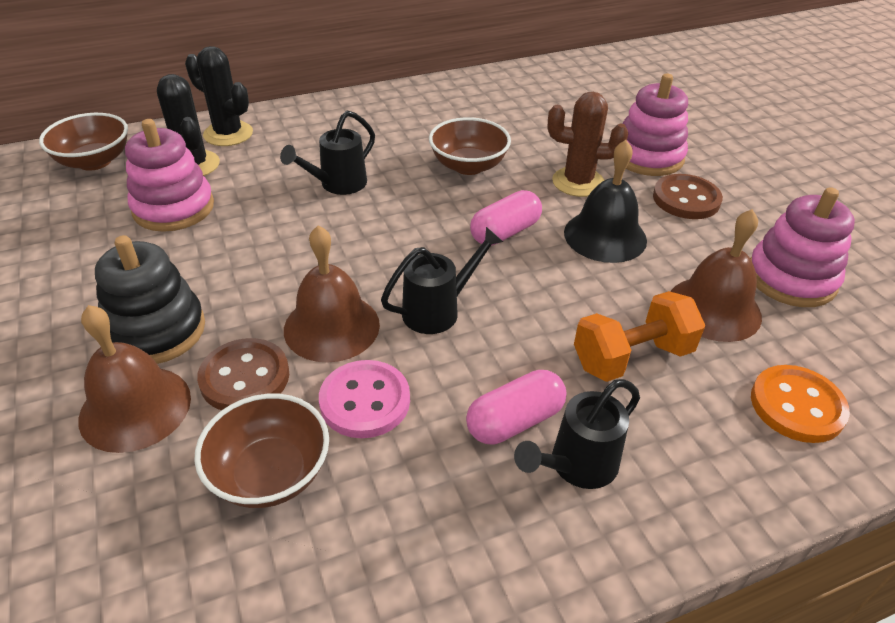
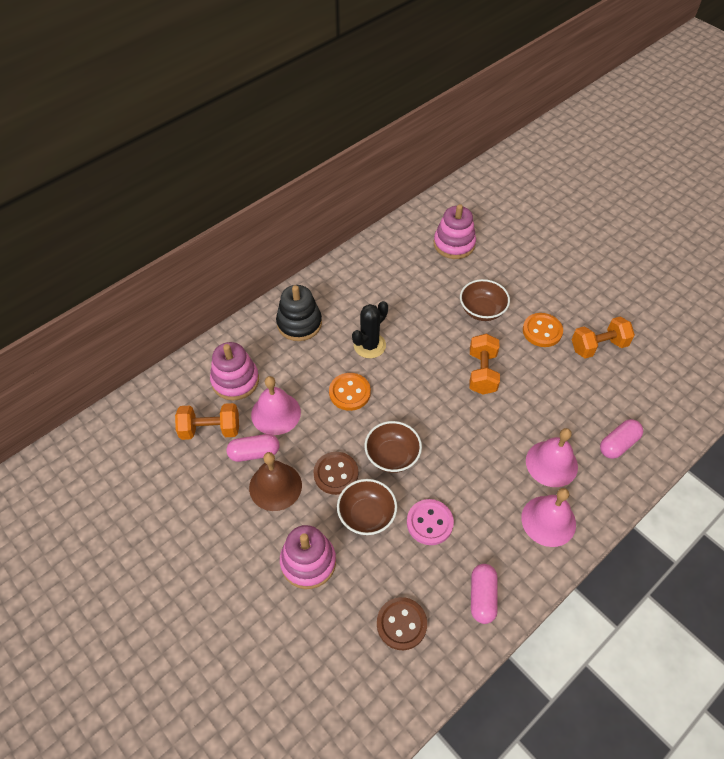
black bell: 1 -> 0
black cactus: 2 -> 1
black watering can: 3 -> 0
brown bell: 3 -> 1
brown cactus: 1 -> 0
orange button: 1 -> 2
orange dumbbell: 1 -> 3
pink bell: 0 -> 3
pink capsule: 2 -> 3

